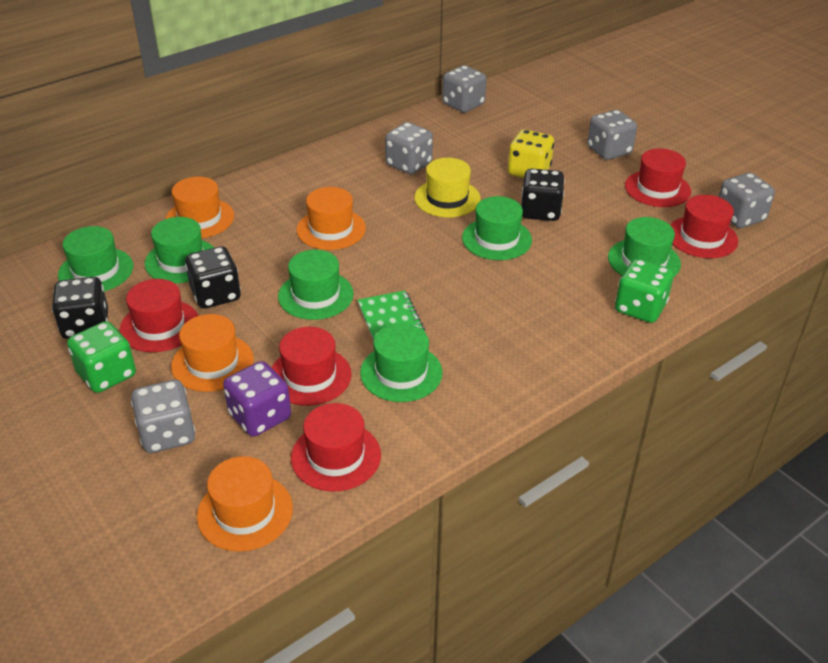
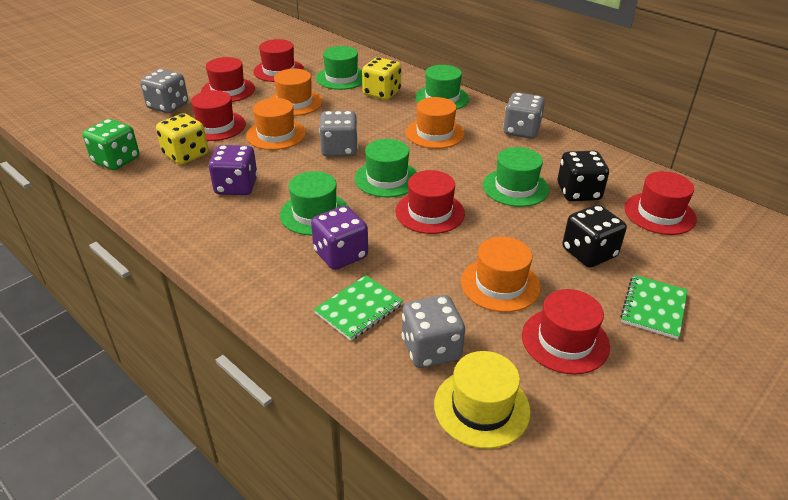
black dice: 3 -> 2
green dice: 2 -> 1
green hat: 6 -> 5
green notebook: 1 -> 2
grey dice: 5 -> 4
purple dice: 1 -> 2
red hat: 5 -> 6
yellow dice: 1 -> 2

